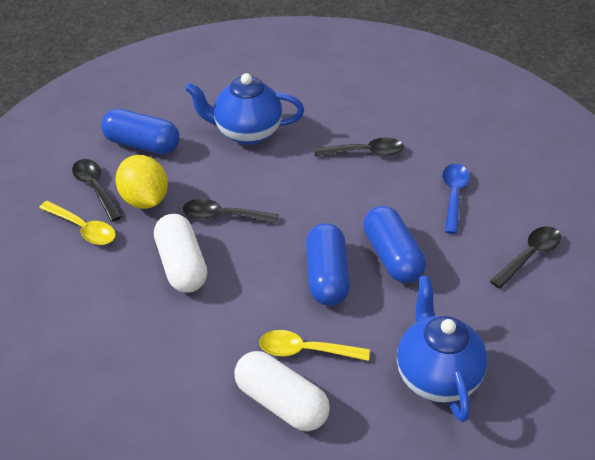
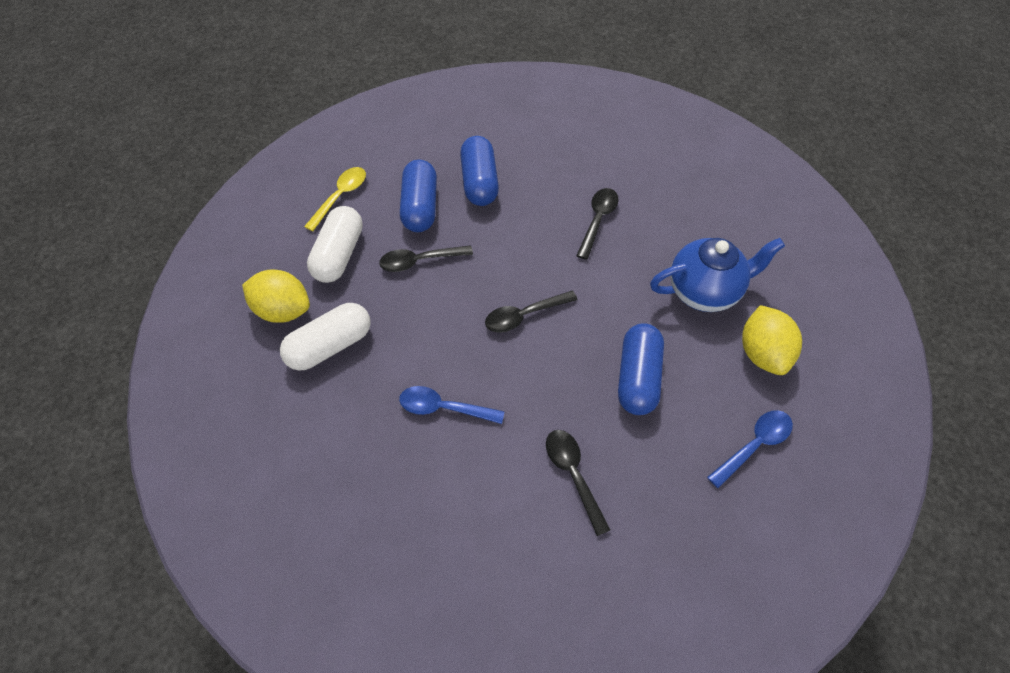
blue spoon: 1 -> 2
blue teapot: 2 -> 1
yellow lemon: 1 -> 2
yellow spoon: 2 -> 1

